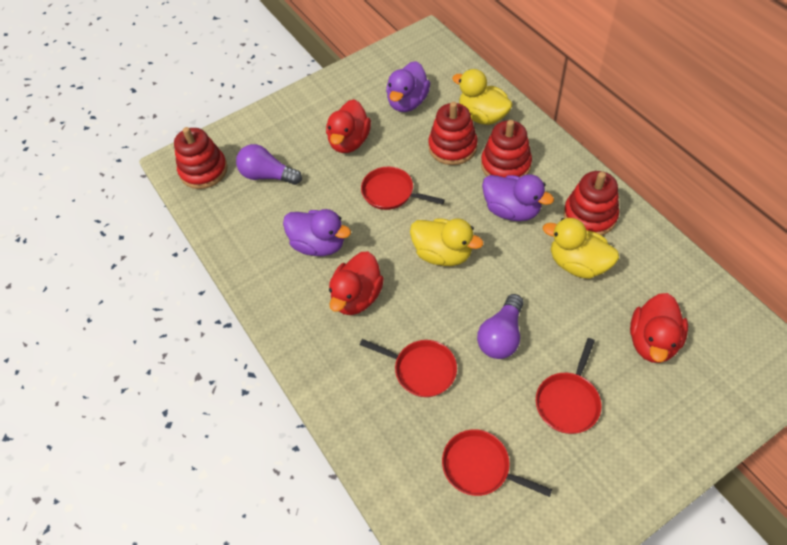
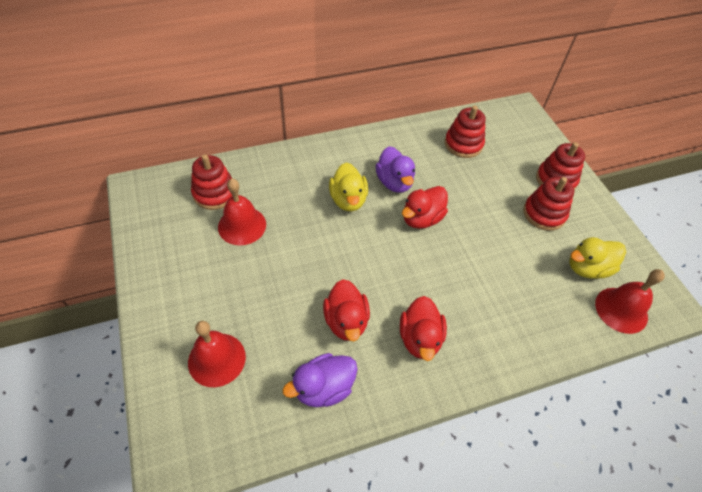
purple duck: 3 -> 2
purple light bulb: 2 -> 0
red bell: 0 -> 3
red pan: 4 -> 0
yellow duck: 3 -> 2

